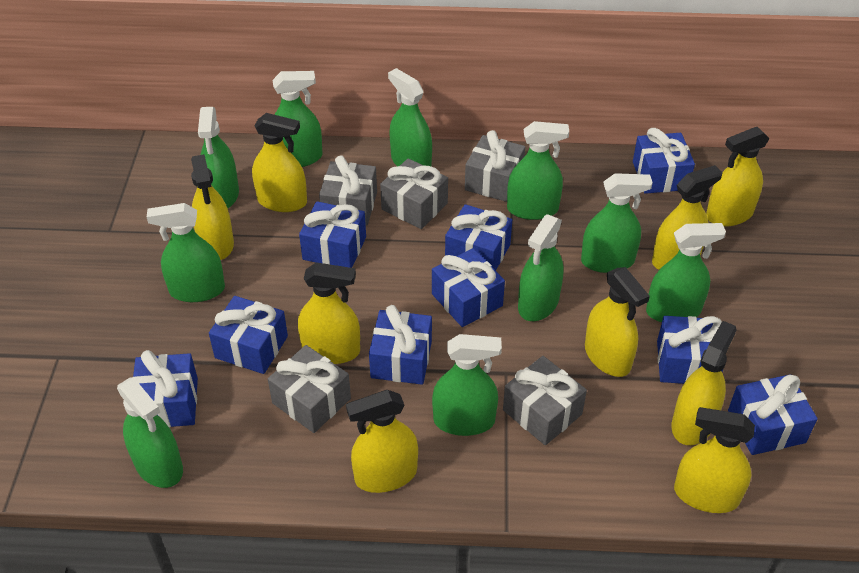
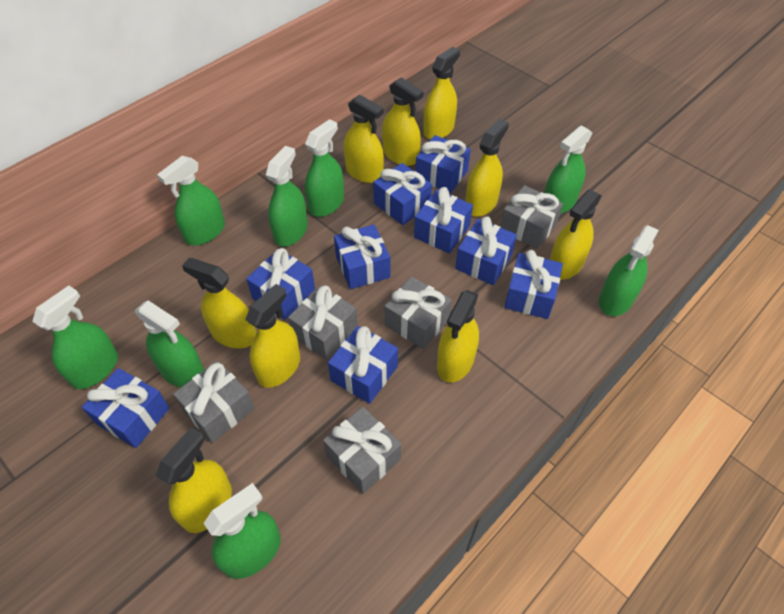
green spray bottle: 10 -> 8

